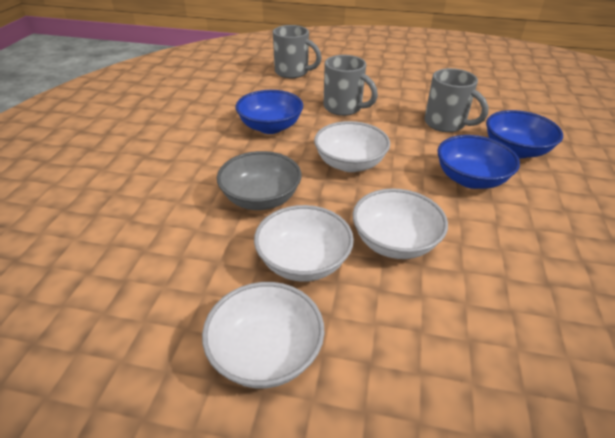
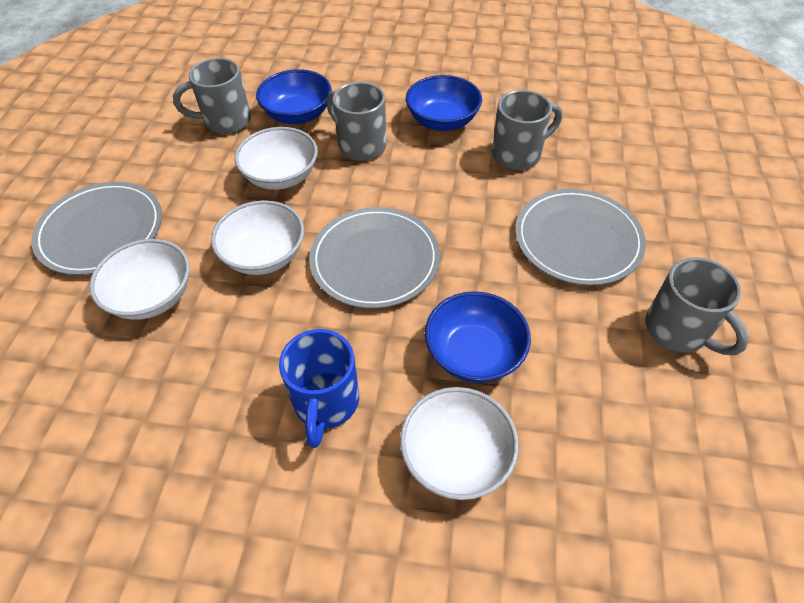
blue mug: 0 -> 1
grey bowl: 1 -> 0
grey mug: 3 -> 4
grey plate: 0 -> 3

